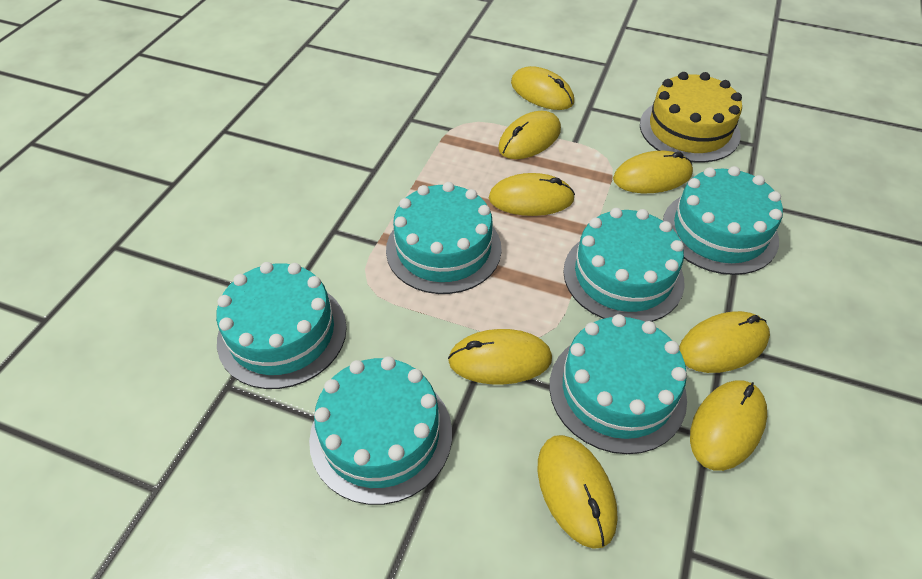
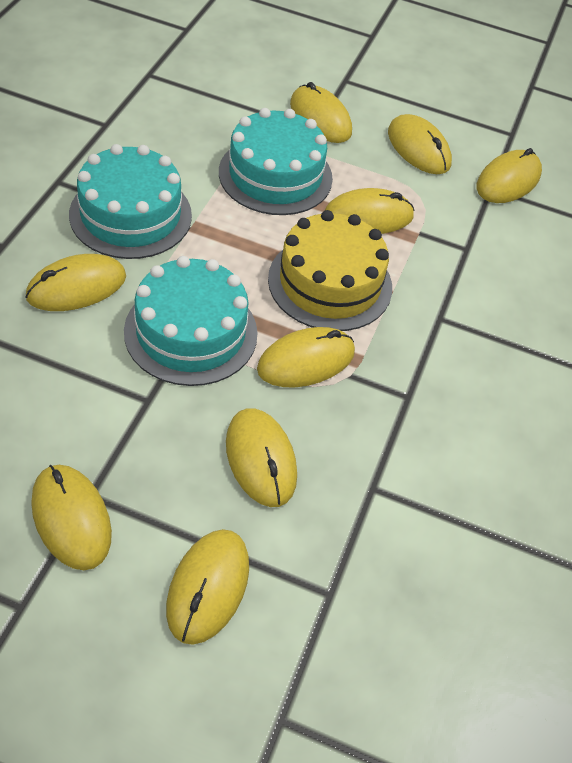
turquoise cake: 6 -> 3
yellow mouse: 8 -> 9

